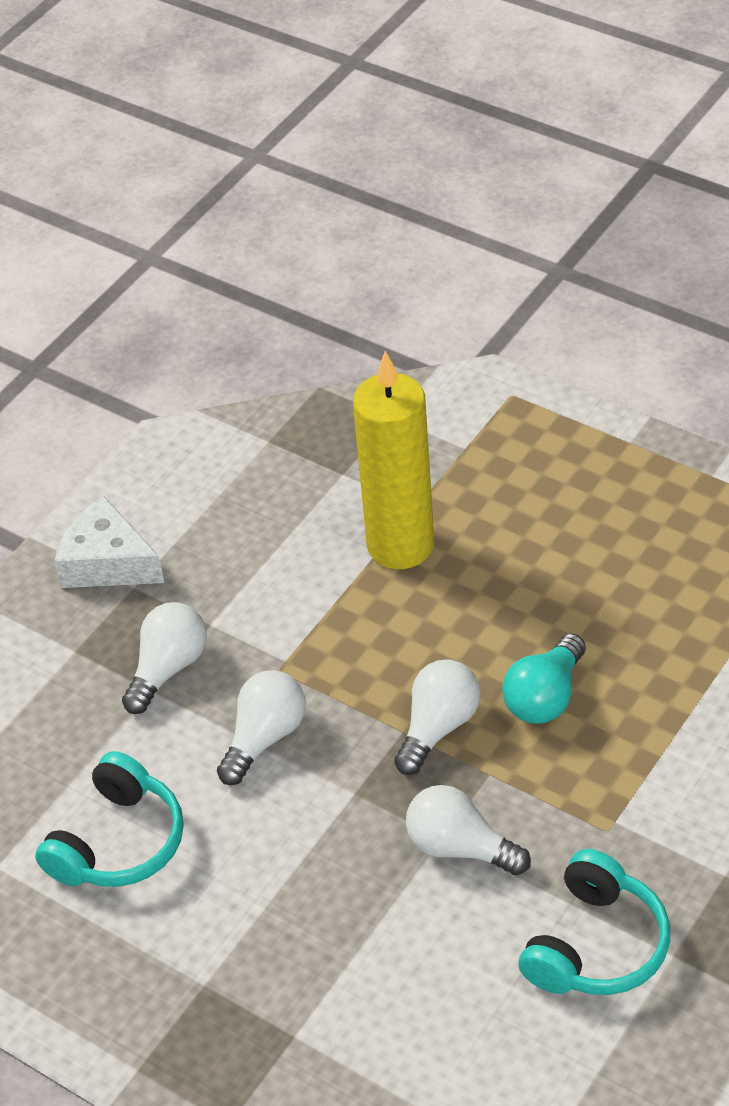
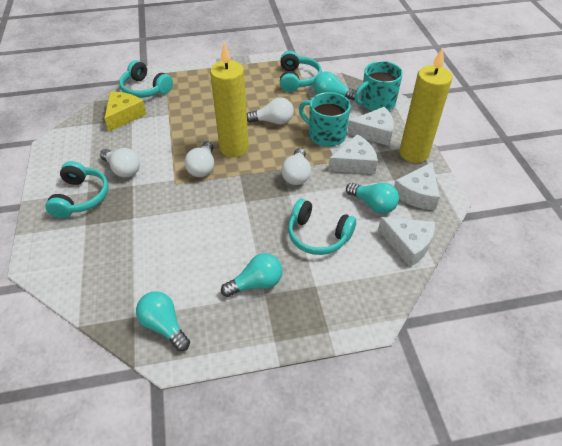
turquoise headphones: 2 -> 4
turquoise light bulb: 1 -> 4
turquoise mug: 0 -> 2
white cheese: 1 -> 4
yellow candle: 1 -> 2
yellow cheese: 0 -> 1

